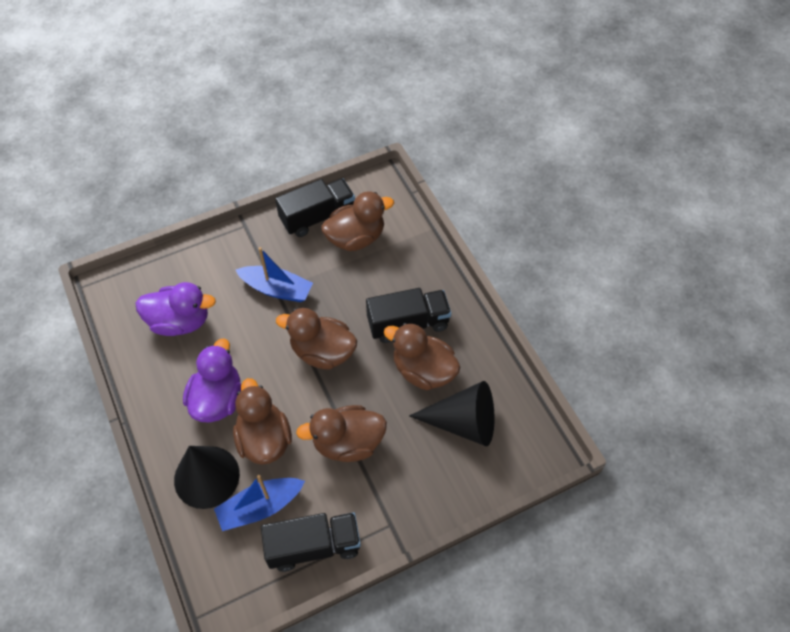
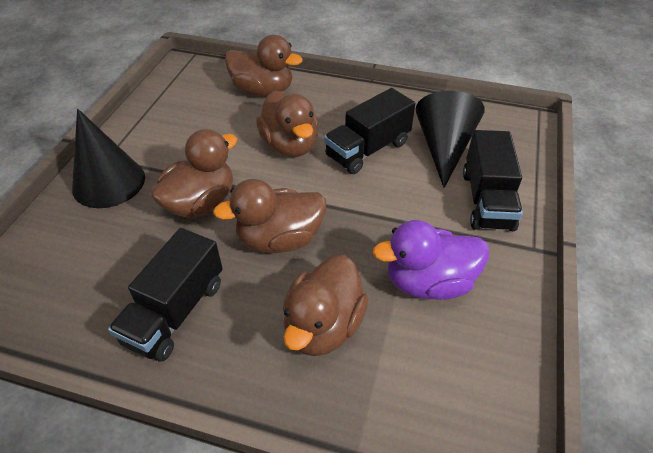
blue boat: 2 -> 0
purple duck: 2 -> 1

